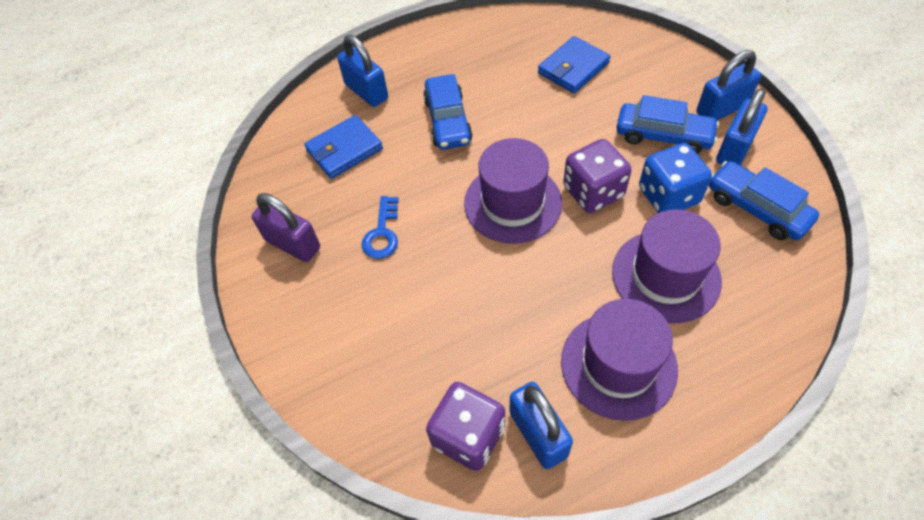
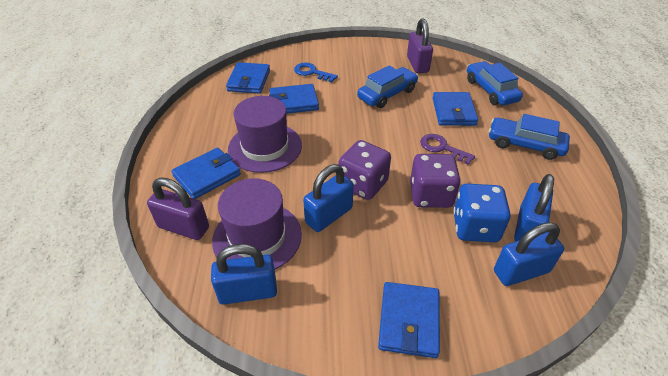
blue wallet: 2 -> 5
purple hat: 3 -> 2
purple key: 0 -> 1
purple padlock: 1 -> 2

